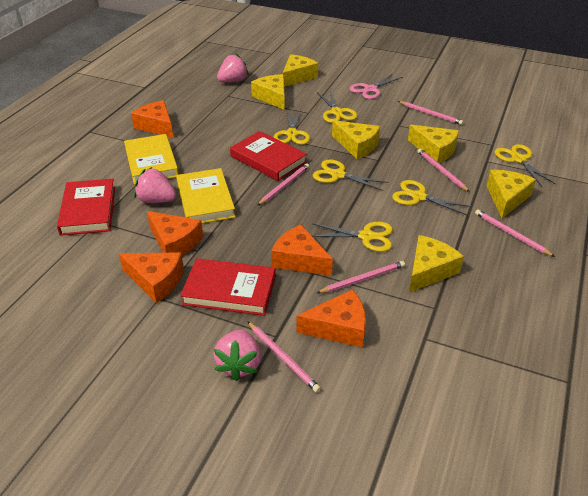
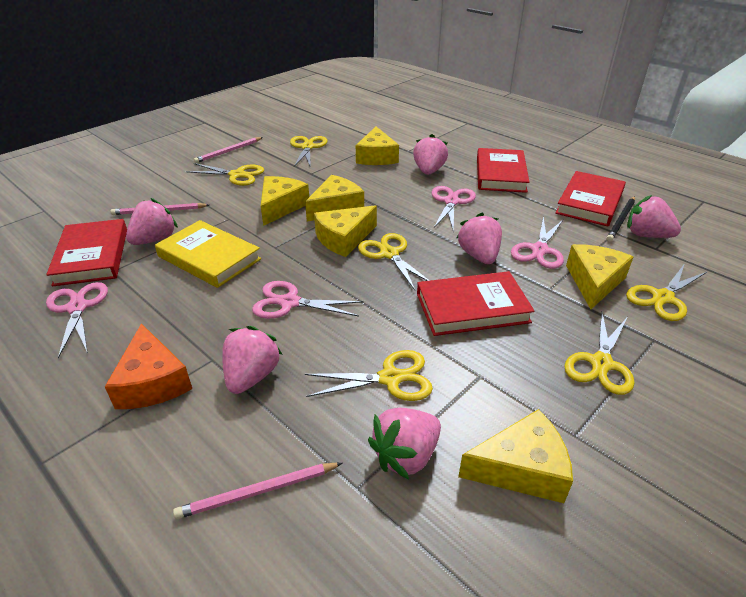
black pencil: 0 -> 1
orange cheese: 5 -> 1
pink pencil: 6 -> 3
pink scissors: 1 -> 4
pink strawberry: 3 -> 6
red book: 3 -> 4
yellow book: 2 -> 1

